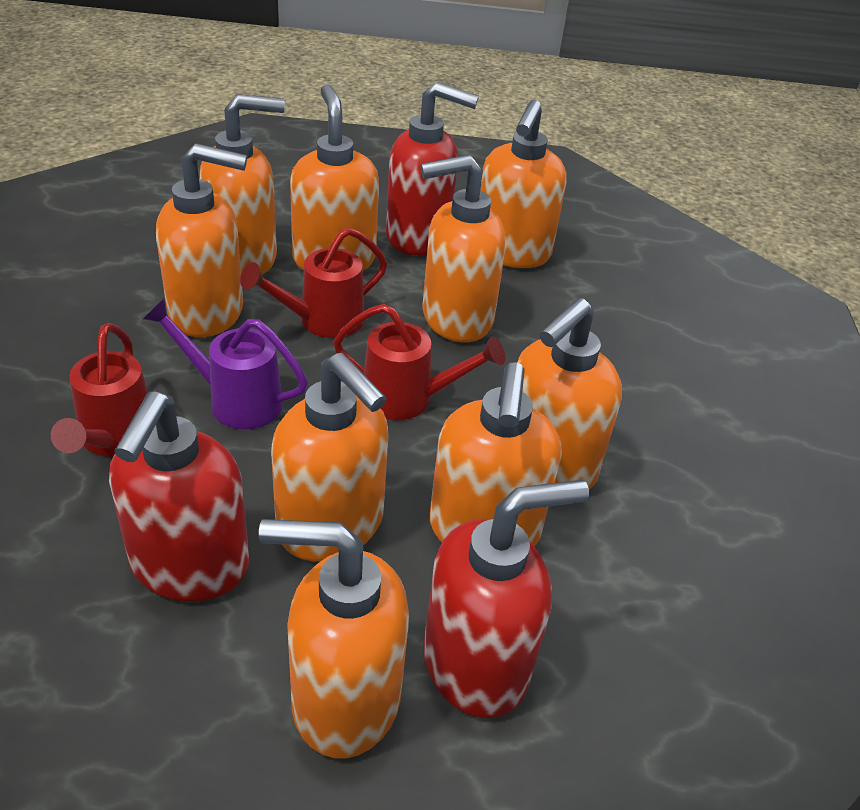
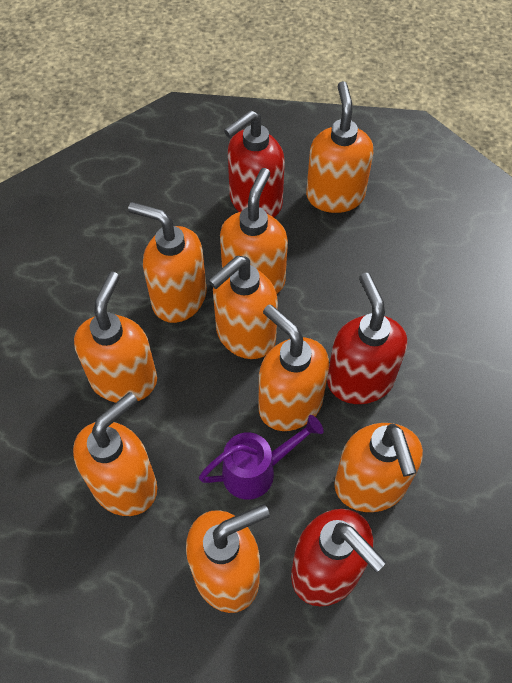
red watering can: 3 -> 0

